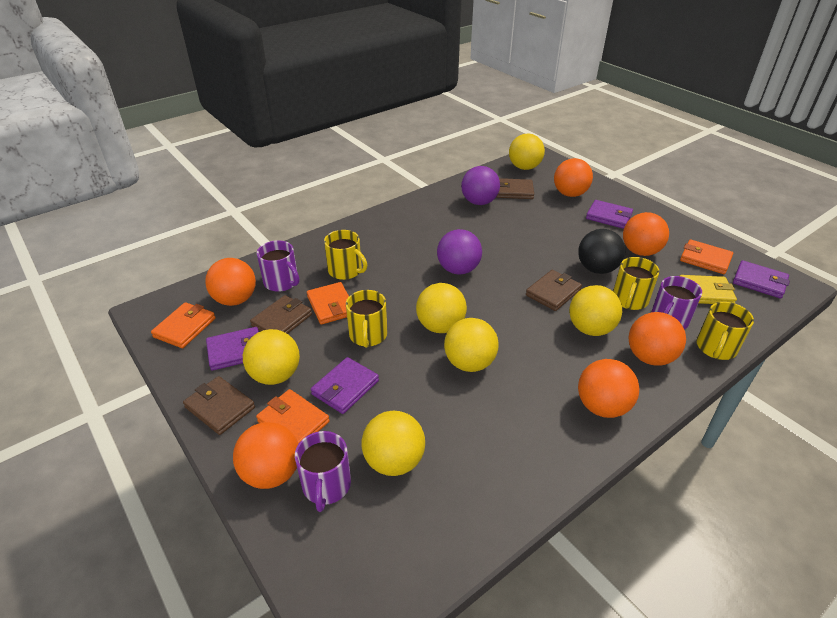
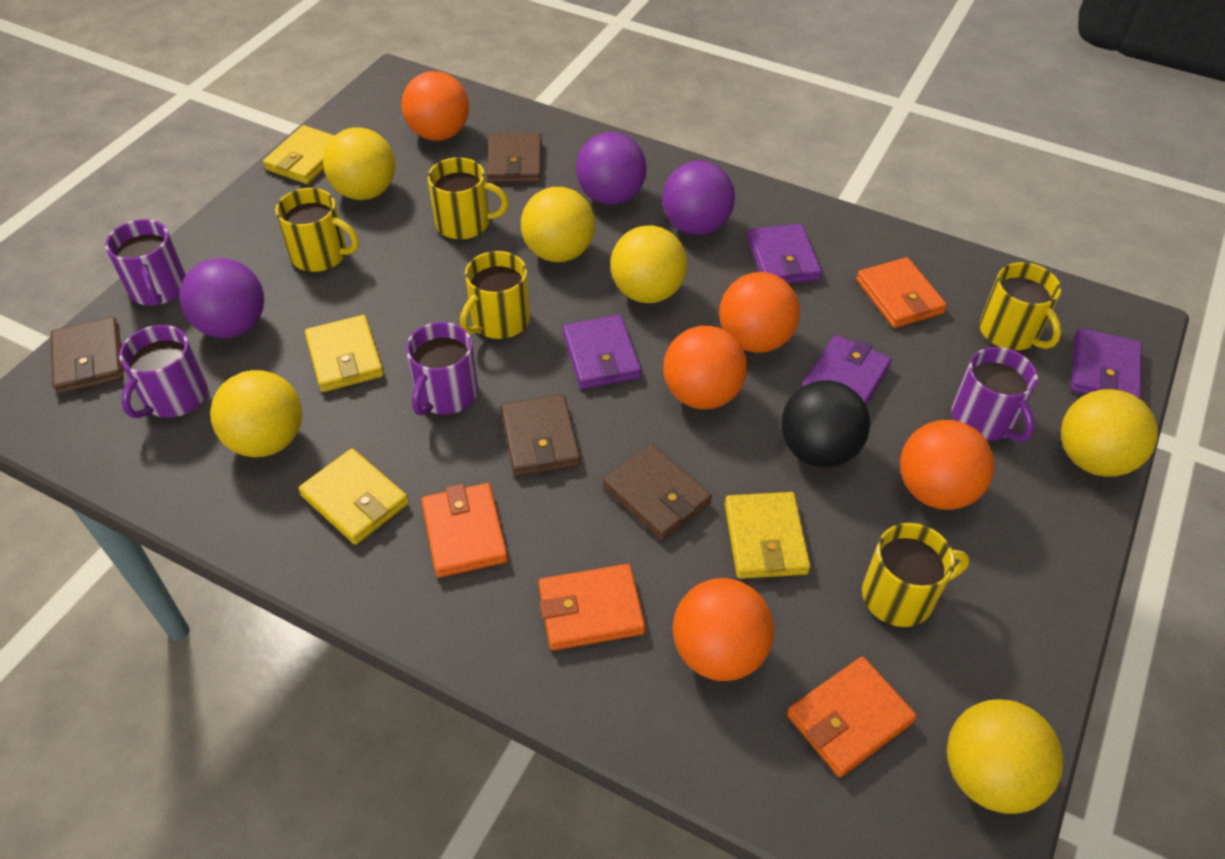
orange ball: 6 -> 5
purple ball: 2 -> 3
purple mug: 3 -> 4
yellow mug: 4 -> 5
yellow wallet: 1 -> 4

